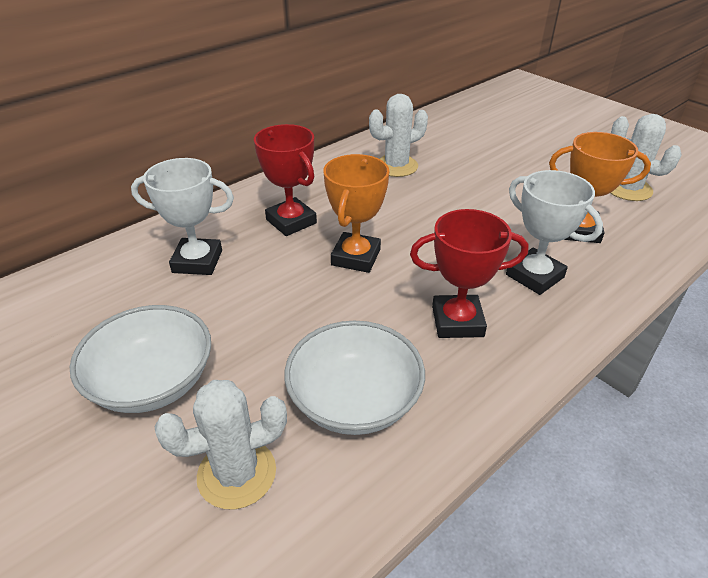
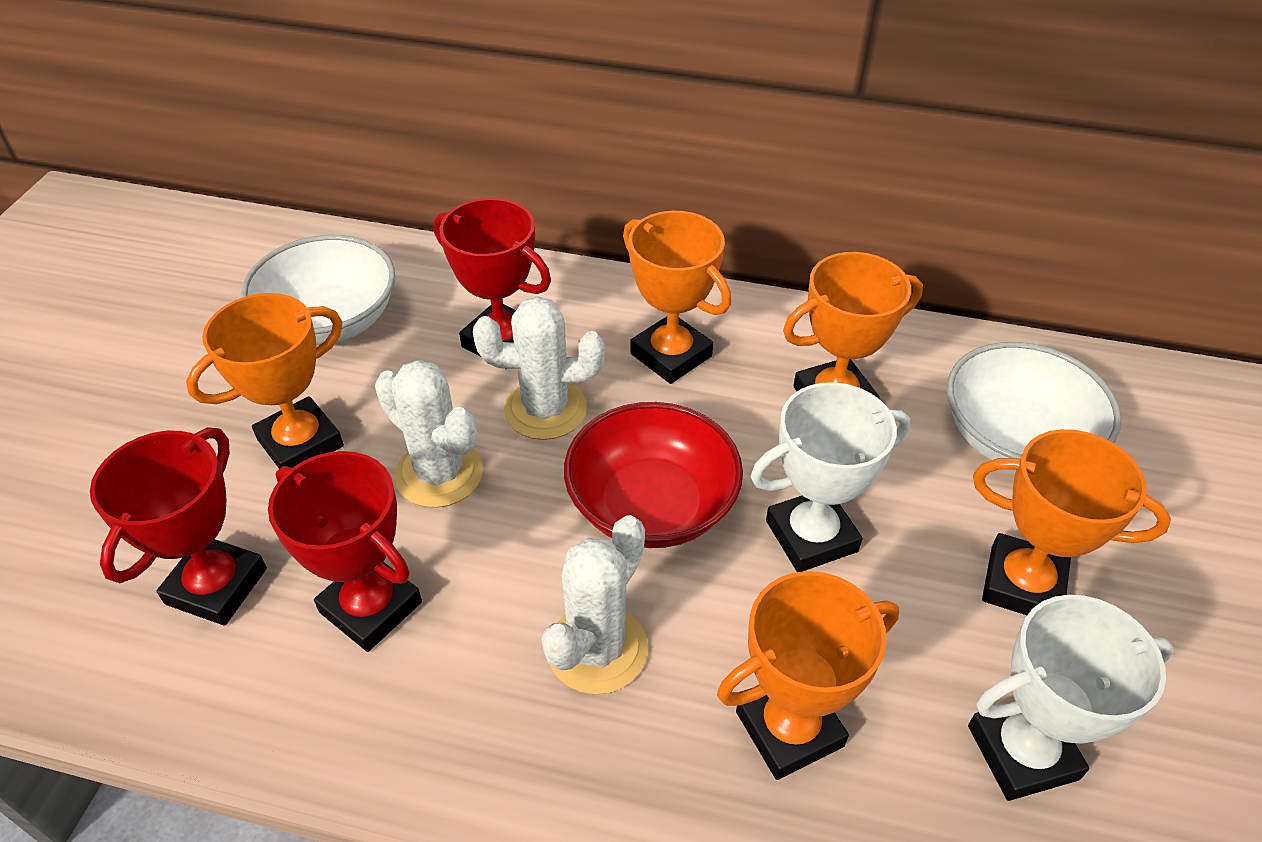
orange trophy: 2 -> 5
red bowl: 0 -> 1
red trophy: 2 -> 3

